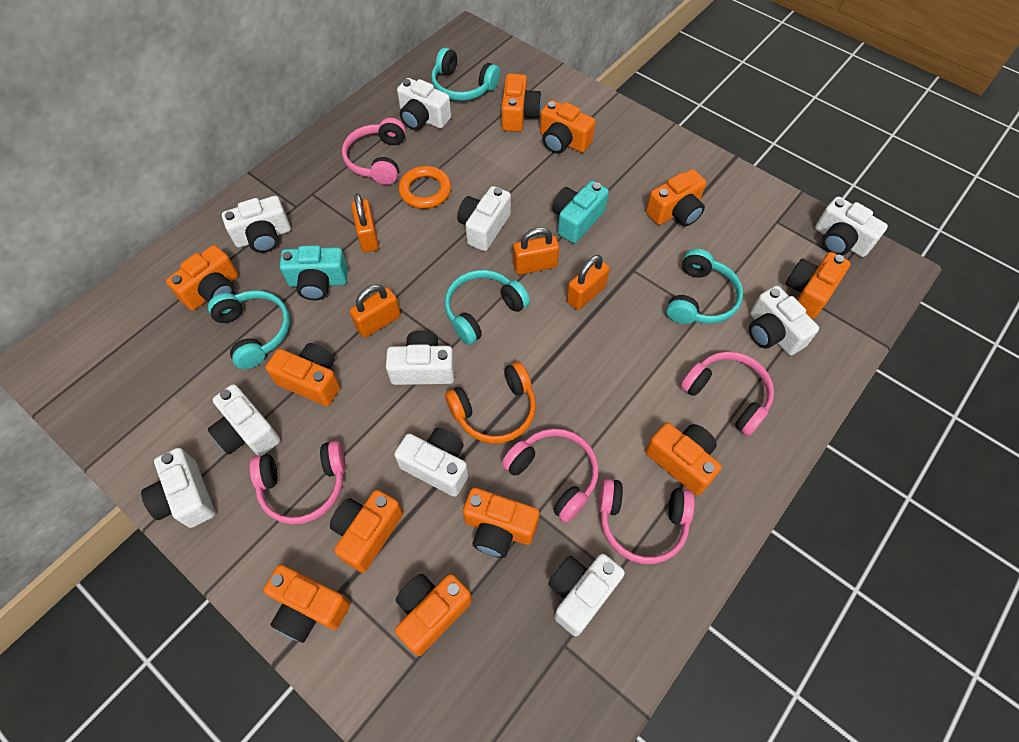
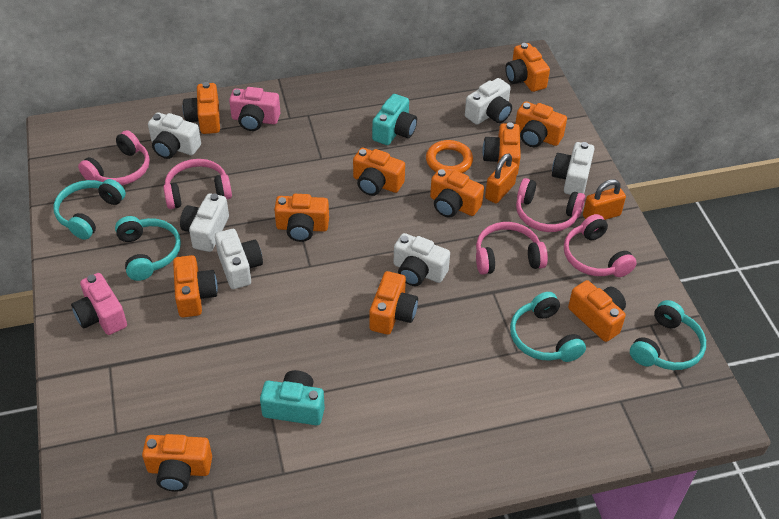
orange headphones: 1 -> 0
orange padlock: 4 -> 2
pink camera: 0 -> 2
white camera: 10 -> 6

